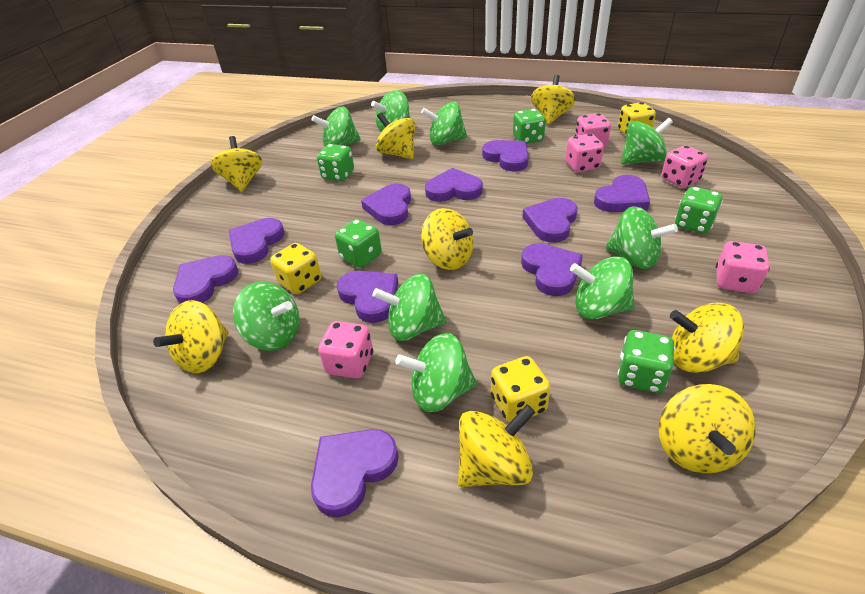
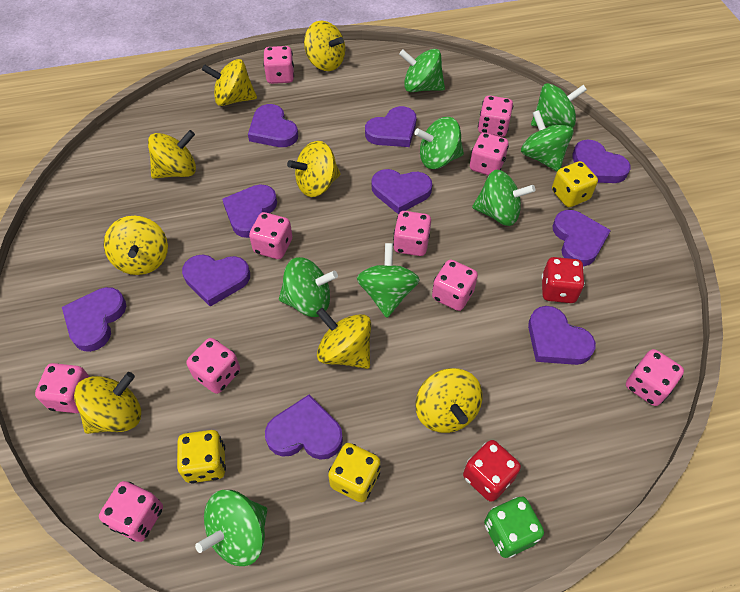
green dice: 5 -> 1
green spinning top: 9 -> 8
pink dice: 5 -> 10
red dice: 0 -> 2

